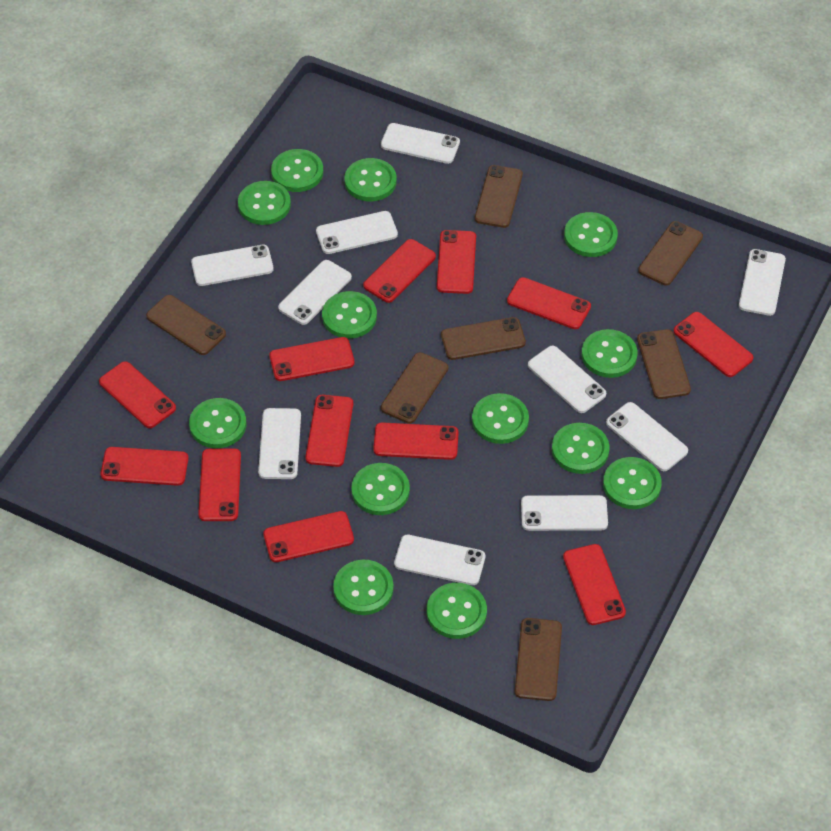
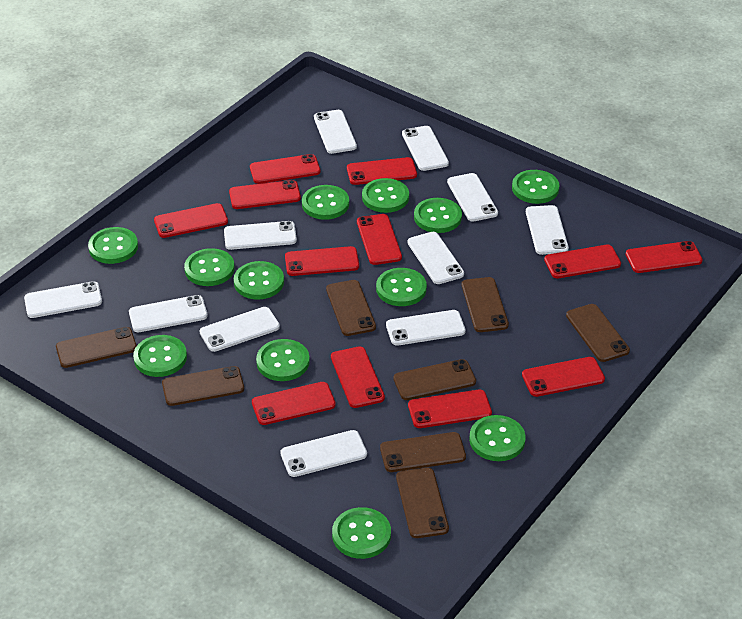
brown phone: 7 -> 8
green button: 13 -> 12
white phone: 10 -> 11

